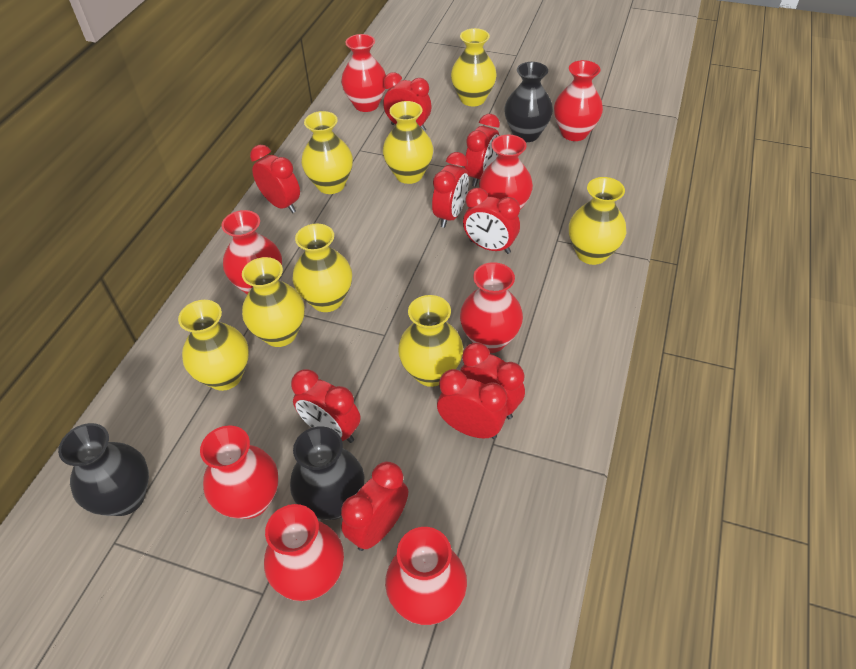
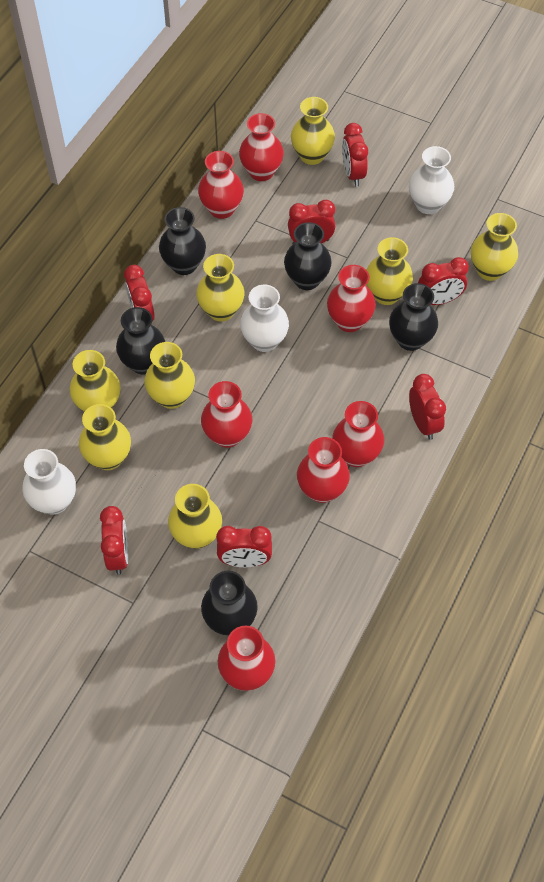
black vase: 3 -> 5
red clock: 9 -> 7
red vase: 8 -> 7
white vase: 0 -> 3

